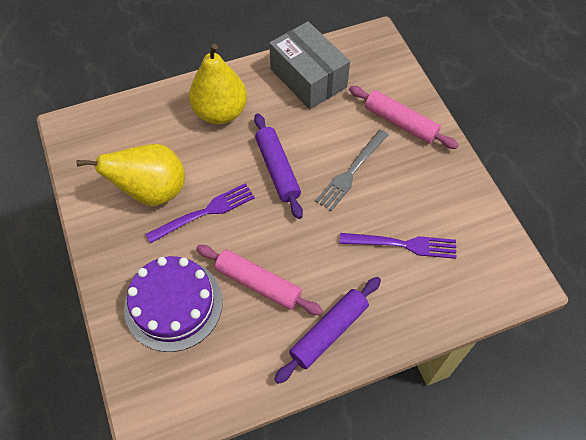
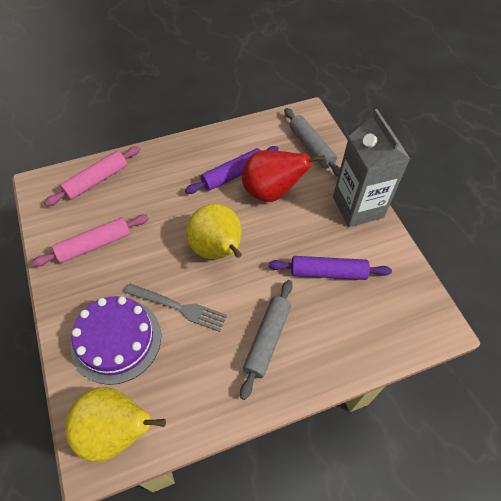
grey box: 1 -> 0
grey carton: 0 -> 1
grey rolling pin: 0 -> 2
purple fork: 2 -> 0
red pear: 0 -> 1

